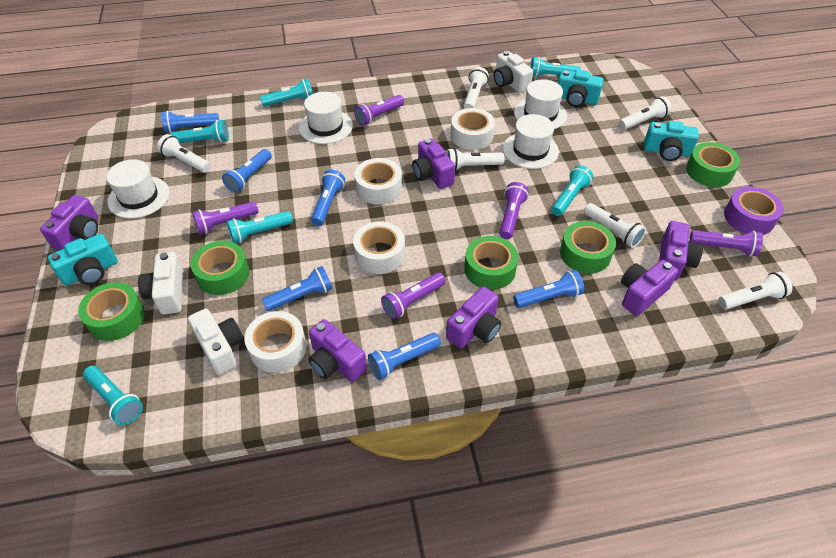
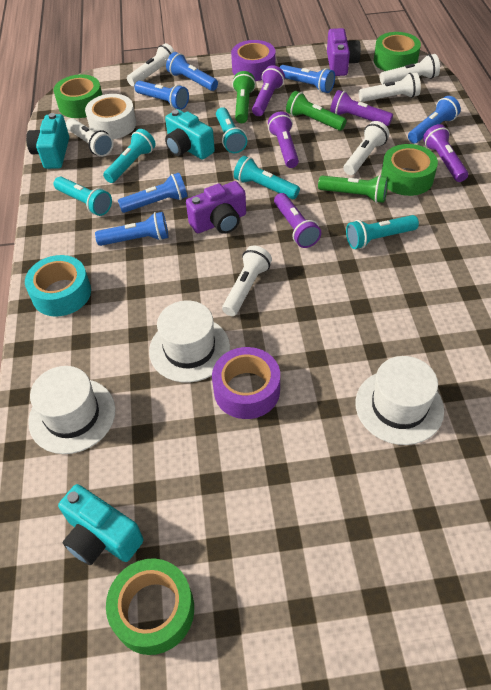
green flashlight: 0 -> 3
green tape: 5 -> 4
purple camera: 6 -> 2
purple tape: 1 -> 2
turquoise flashlight: 6 -> 5
turquoise tape: 0 -> 1
white camera: 3 -> 0
white hat: 4 -> 3
white tape: 4 -> 1

